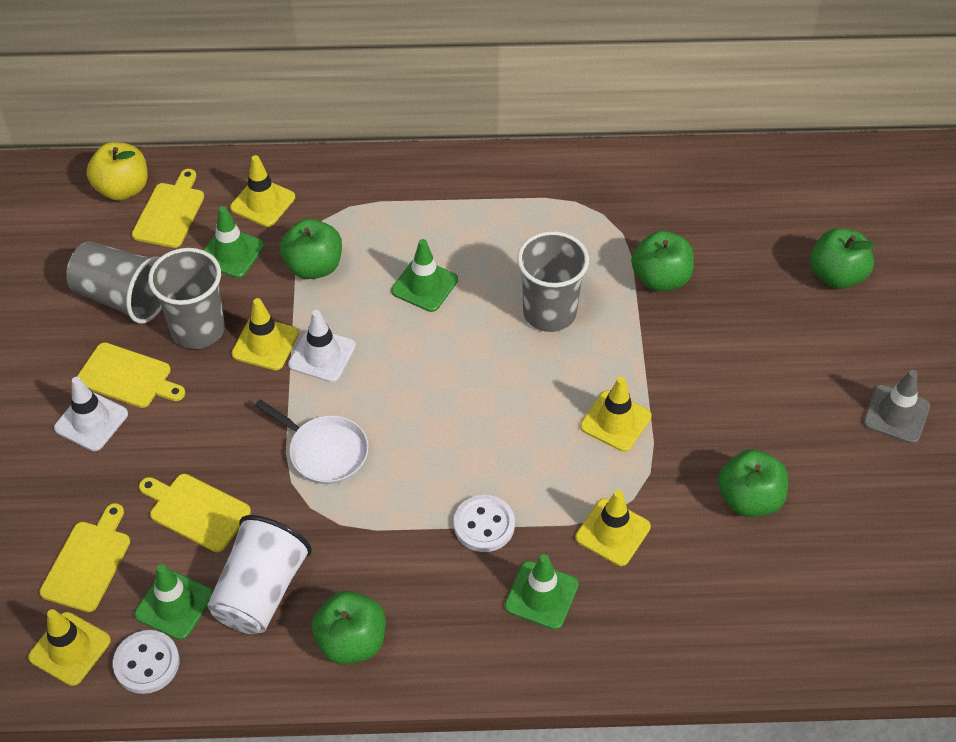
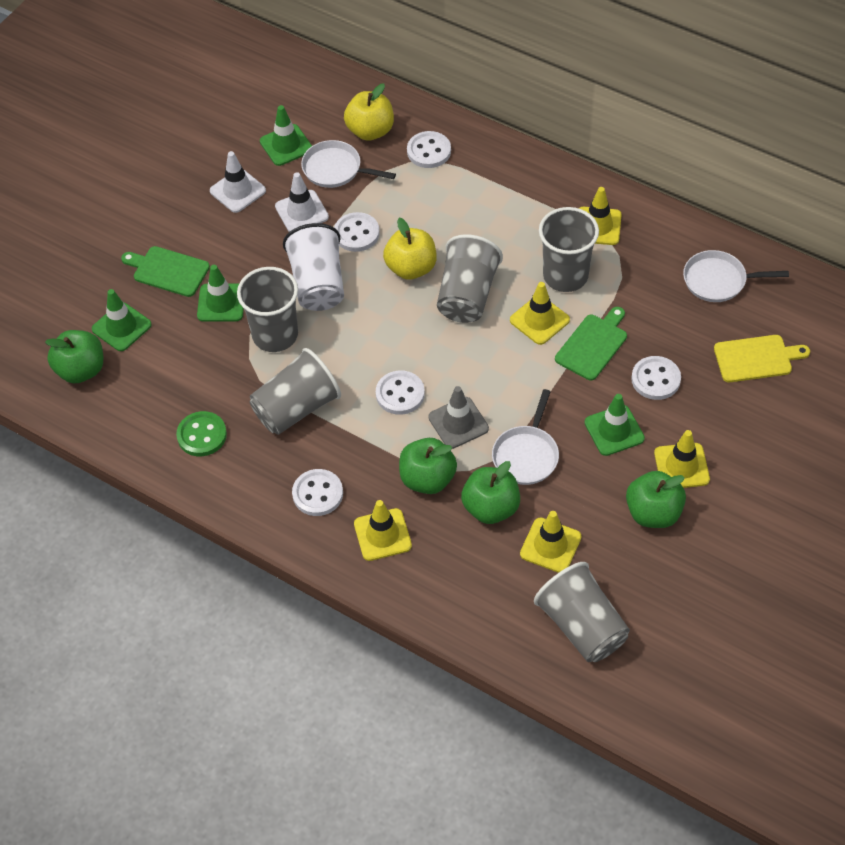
green apple: 5 -> 4
green button: 0 -> 1
green cutting board: 0 -> 2
grey cup: 3 -> 5
white button: 2 -> 5
white pan: 1 -> 3
yellow apple: 1 -> 2
yellow cutting board: 4 -> 1

